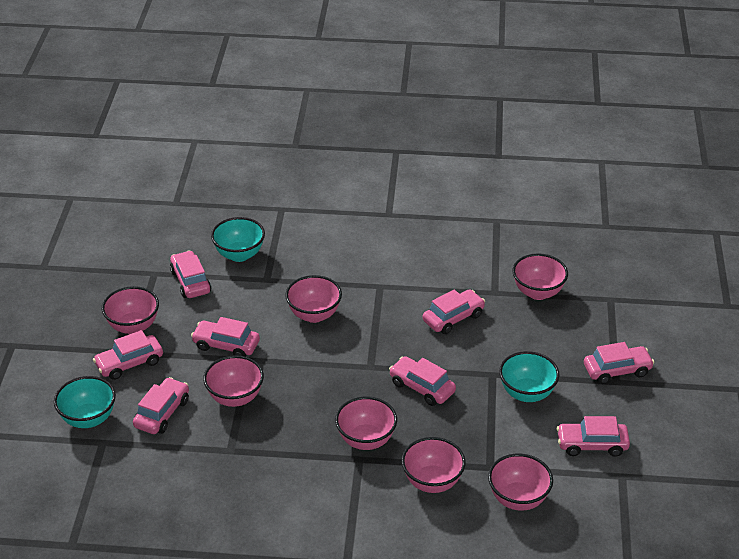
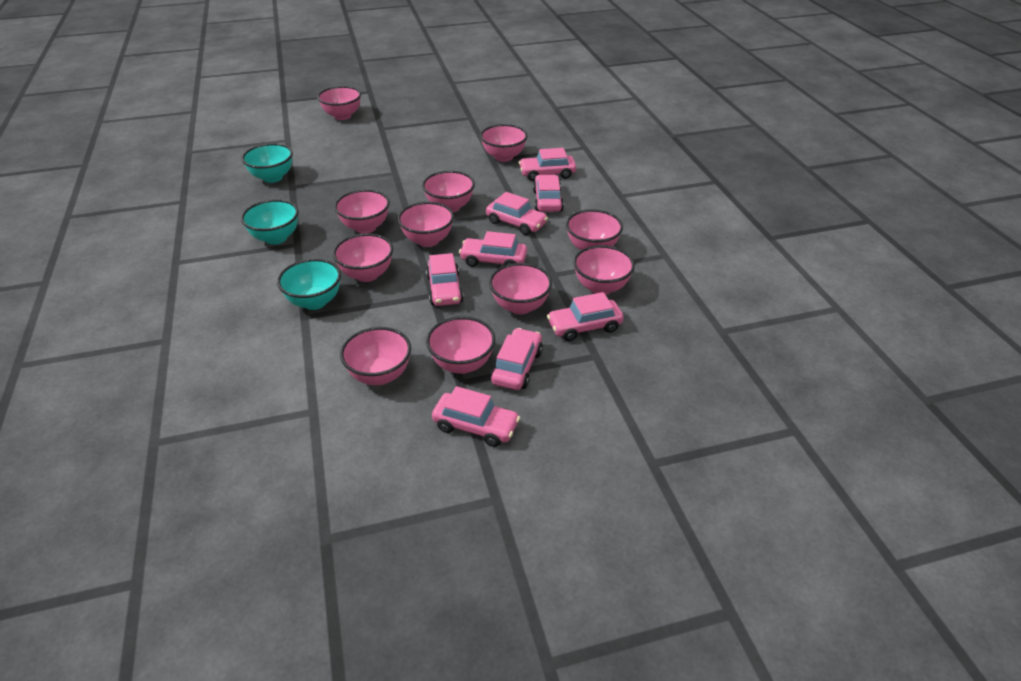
pink bowl: 7 -> 11

